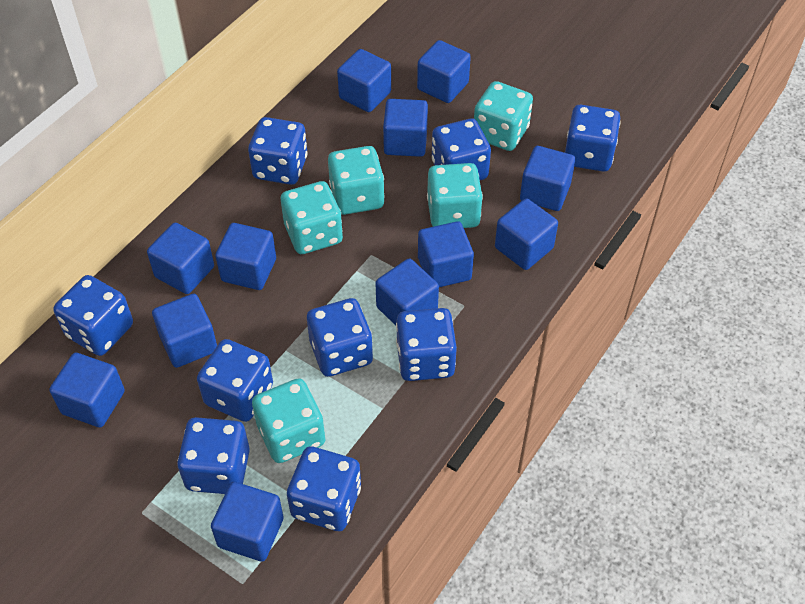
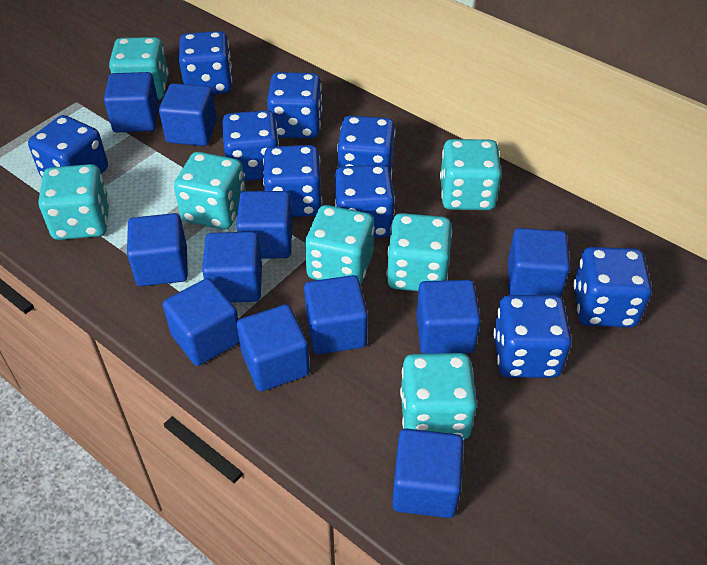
blue cube: 12 -> 11
turquoise dice: 5 -> 7

